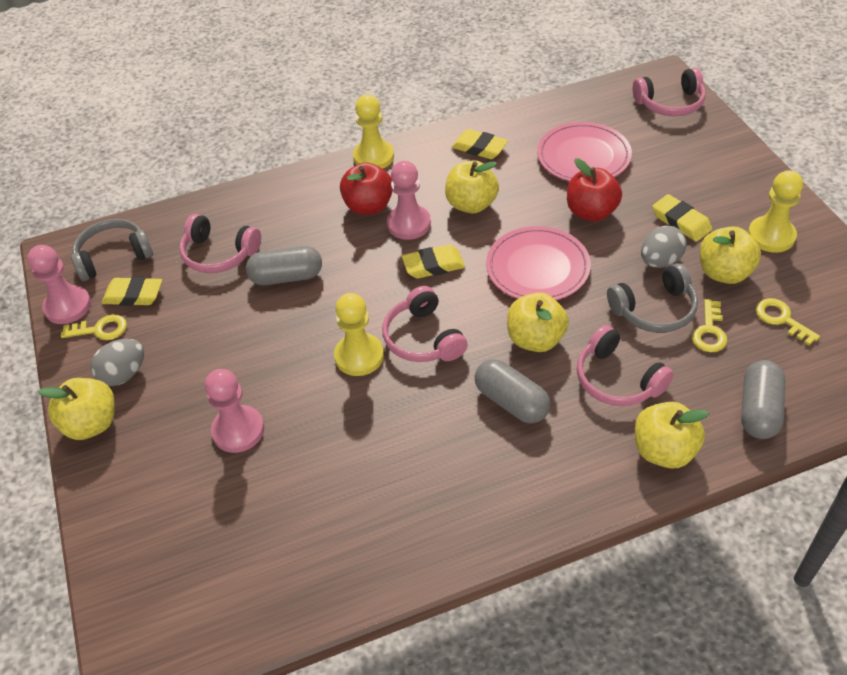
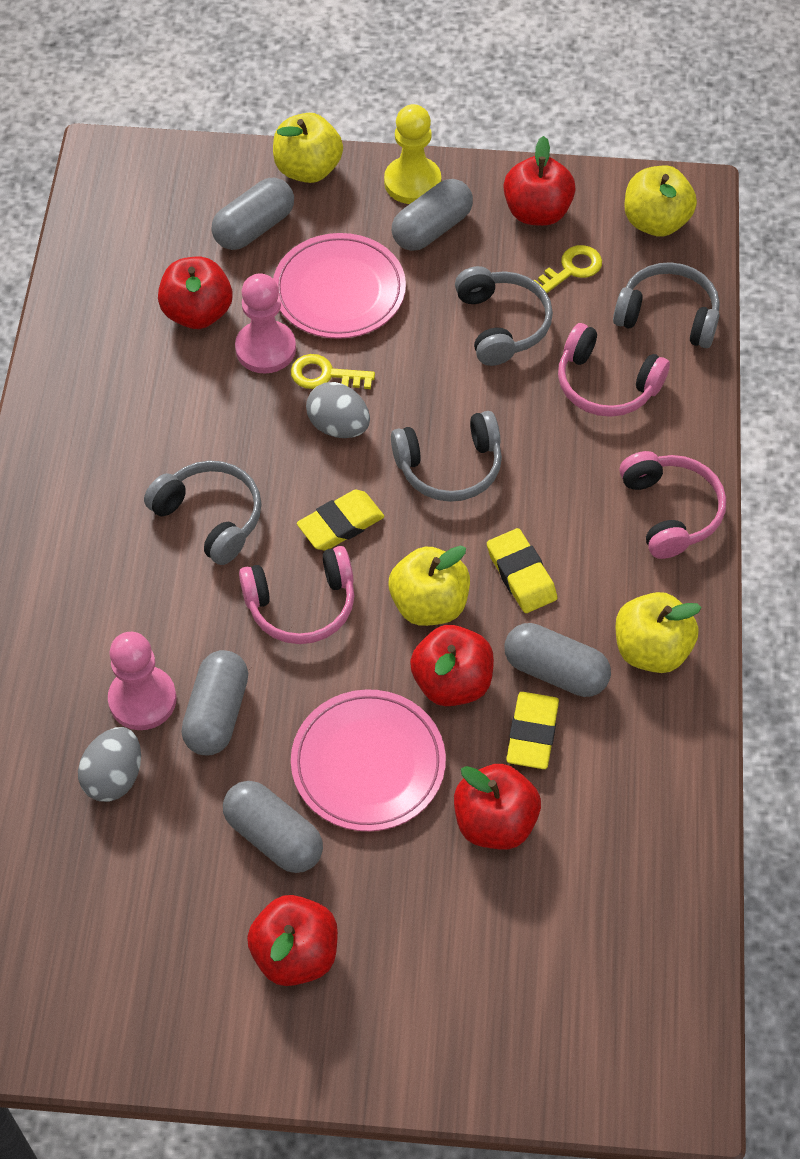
grey capsule: 3 -> 5
grey headphones: 2 -> 4
pink headphones: 4 -> 3
pink pawn: 3 -> 2
red apple: 2 -> 5
yellow apple: 5 -> 4
yellow eraser: 4 -> 3
yellow key: 3 -> 2
yellow pawn: 3 -> 1

